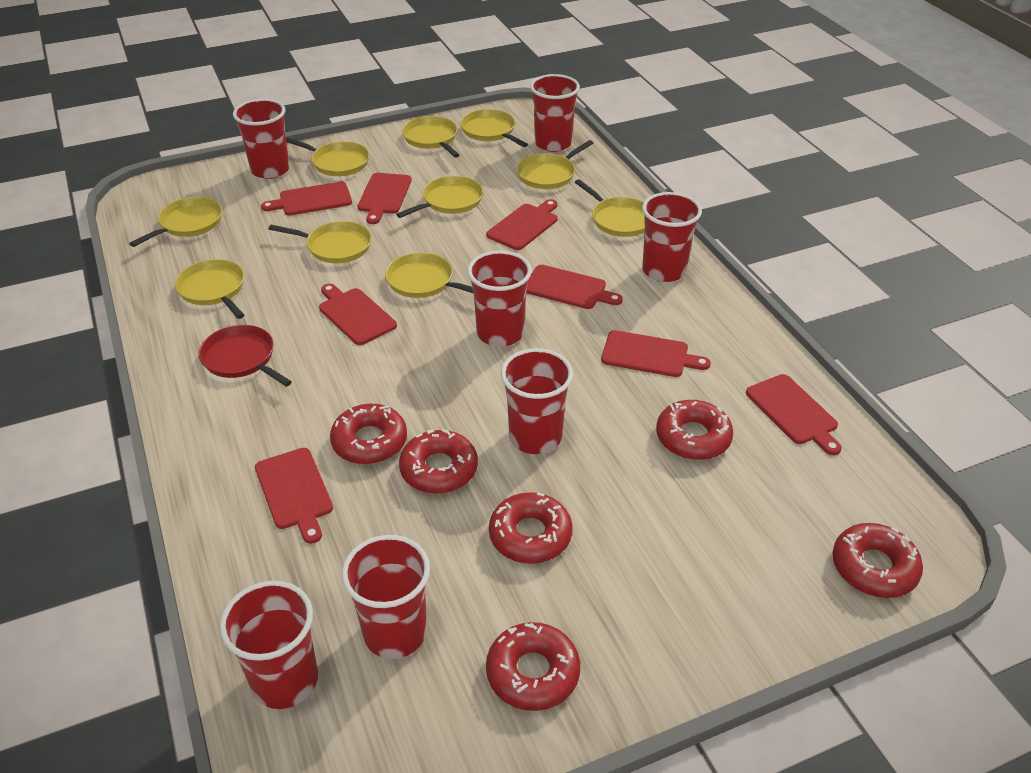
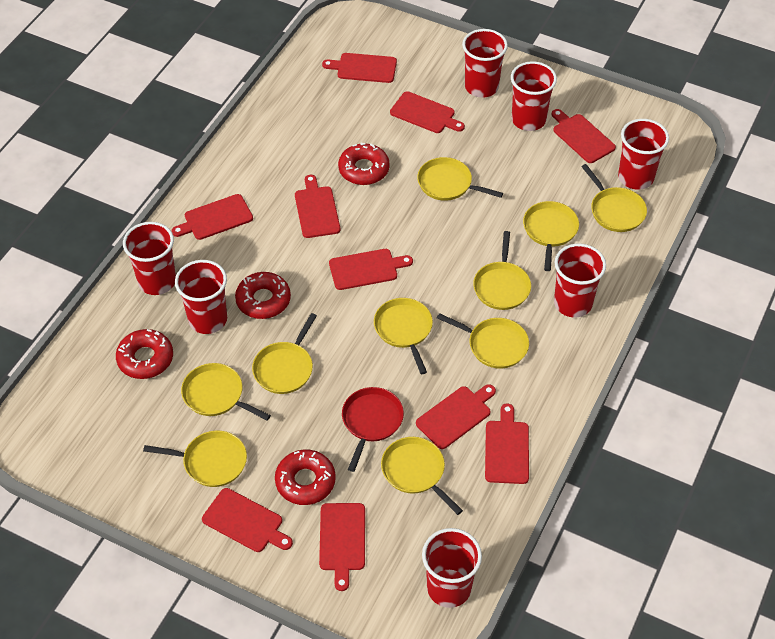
red cutting board: 8 -> 10
red donut: 6 -> 4

